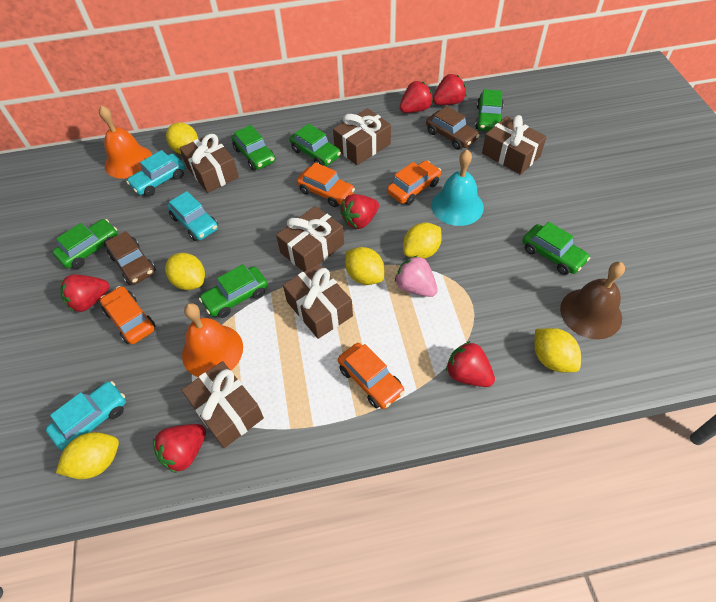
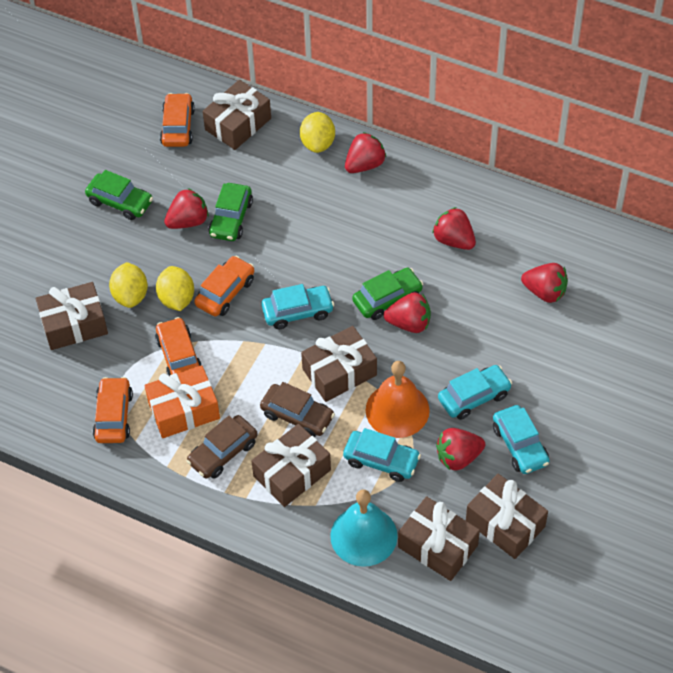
brown bell: 1 -> 0
green car: 6 -> 3
orange bell: 2 -> 1
orange gift: 0 -> 1
pink strawberry: 1 -> 0
turquoise car: 3 -> 4
yellow lemon: 6 -> 3

